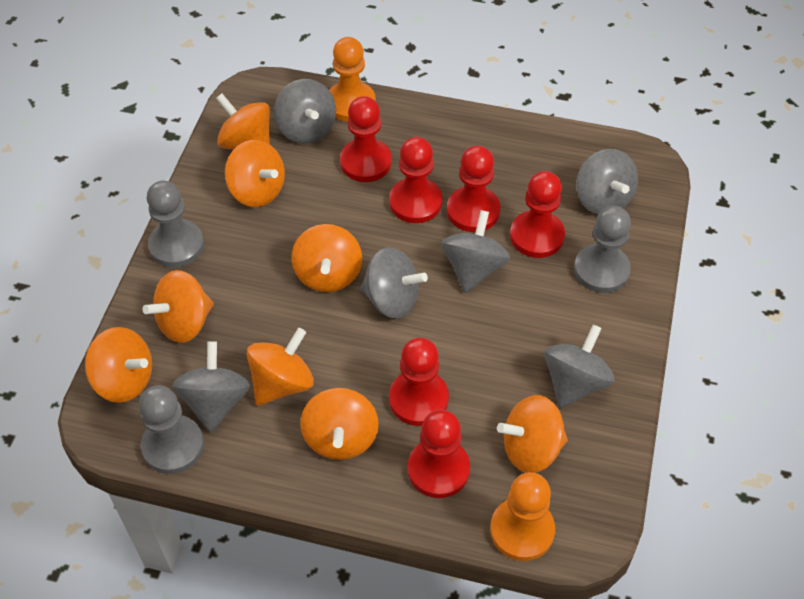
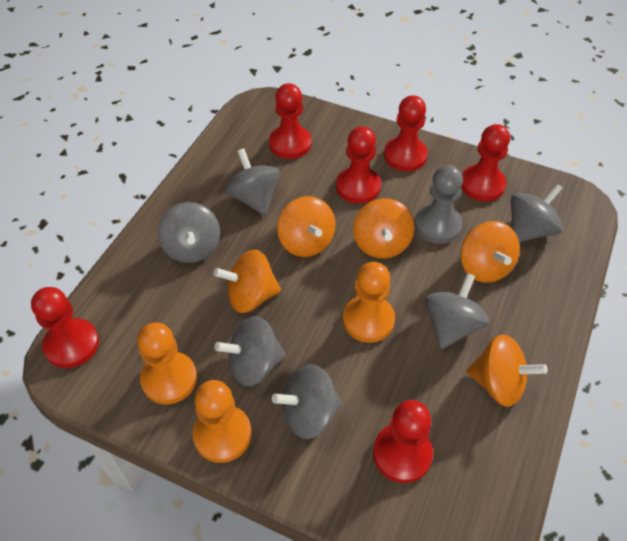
grey pawn: 3 -> 1
orange pawn: 2 -> 3
orange spinning top: 8 -> 5

